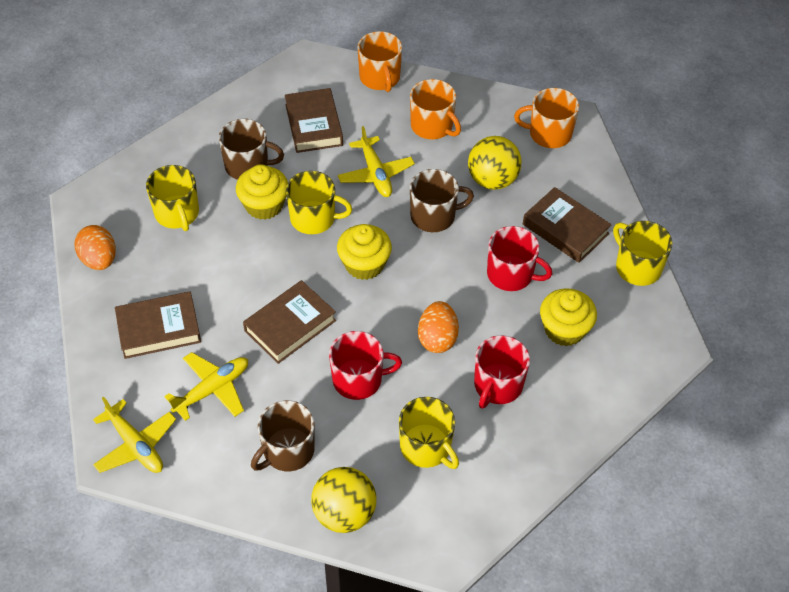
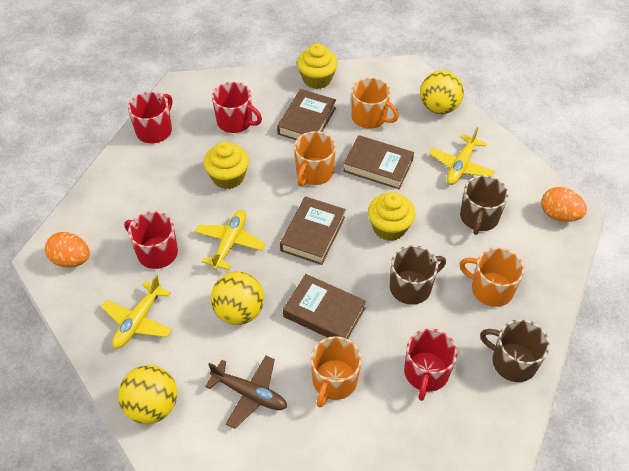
brown plane: 0 -> 1
orange mug: 3 -> 4
red mug: 3 -> 4
yellow ball: 2 -> 3
yellow mug: 4 -> 0

